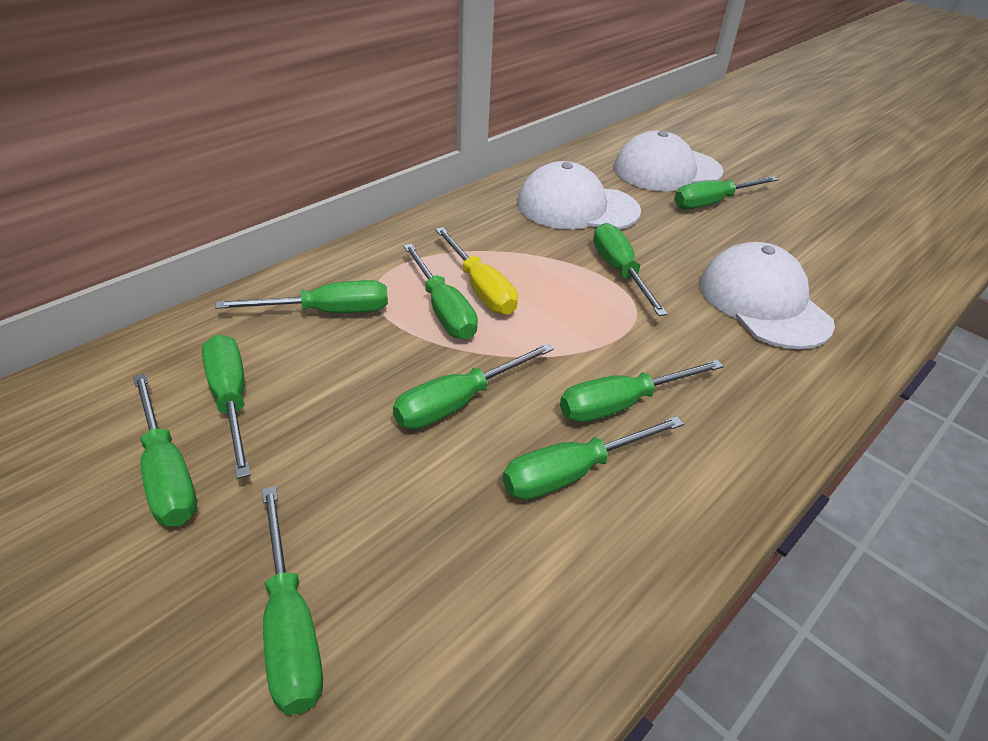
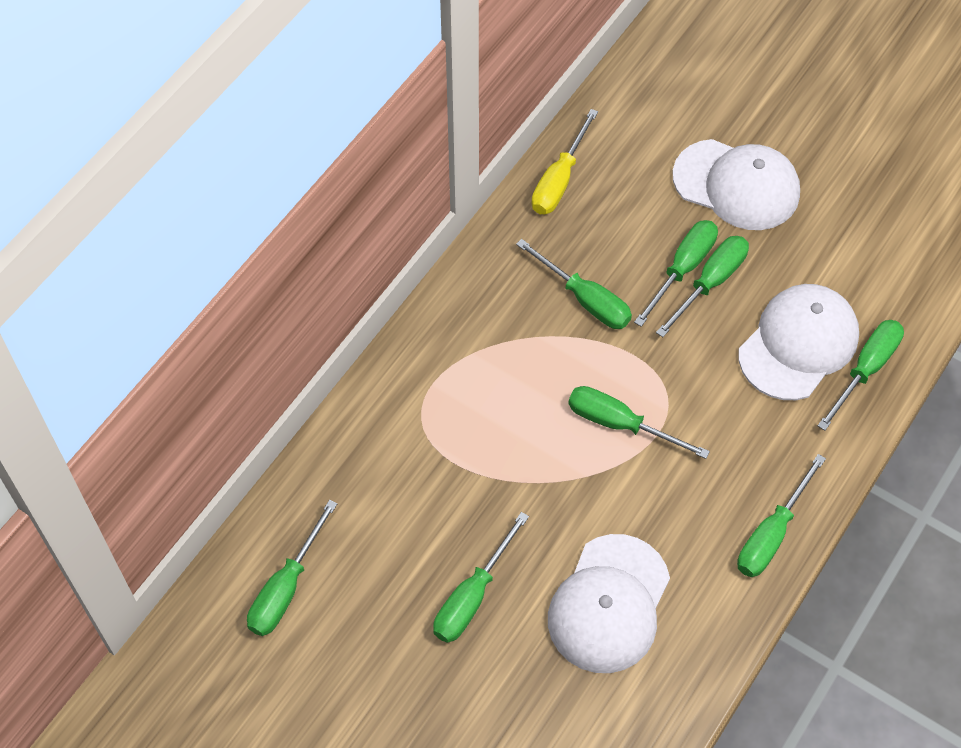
green screwdriver: 10 -> 8

